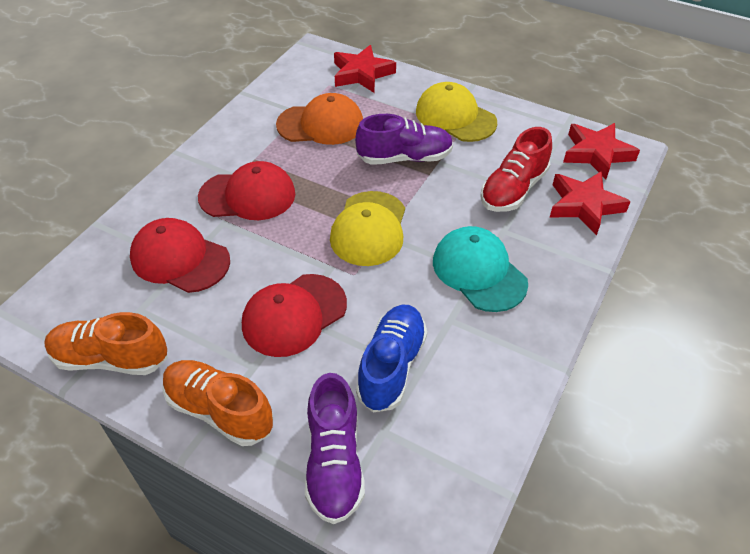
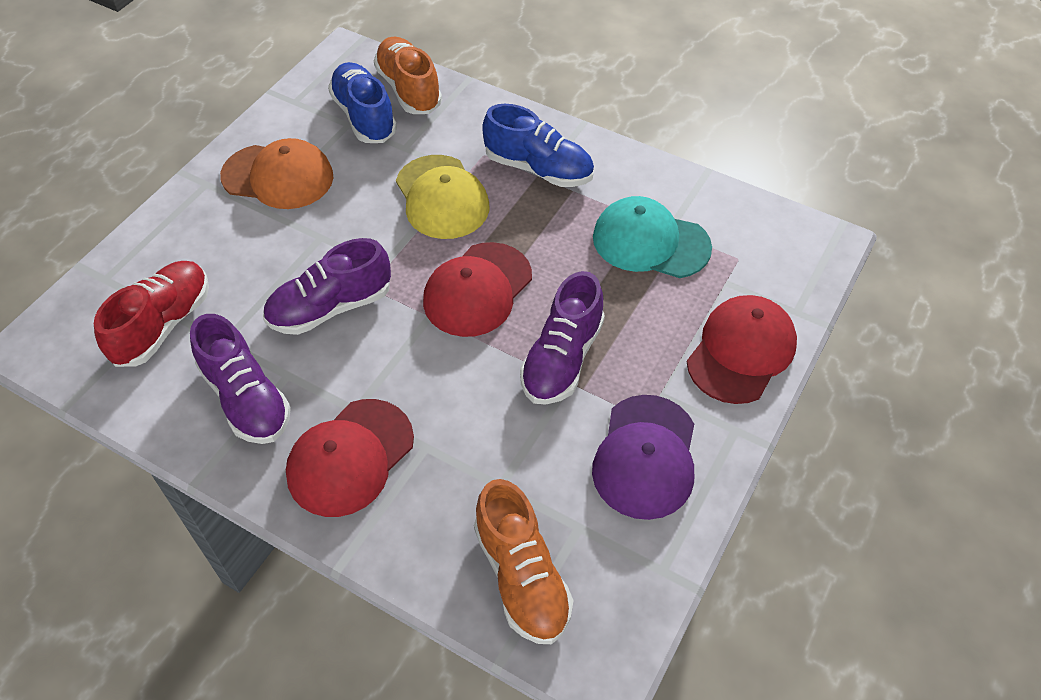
blue shoe: 1 -> 2
purple cap: 0 -> 1
purple shoe: 2 -> 3
red star: 3 -> 0
yellow cap: 2 -> 1

